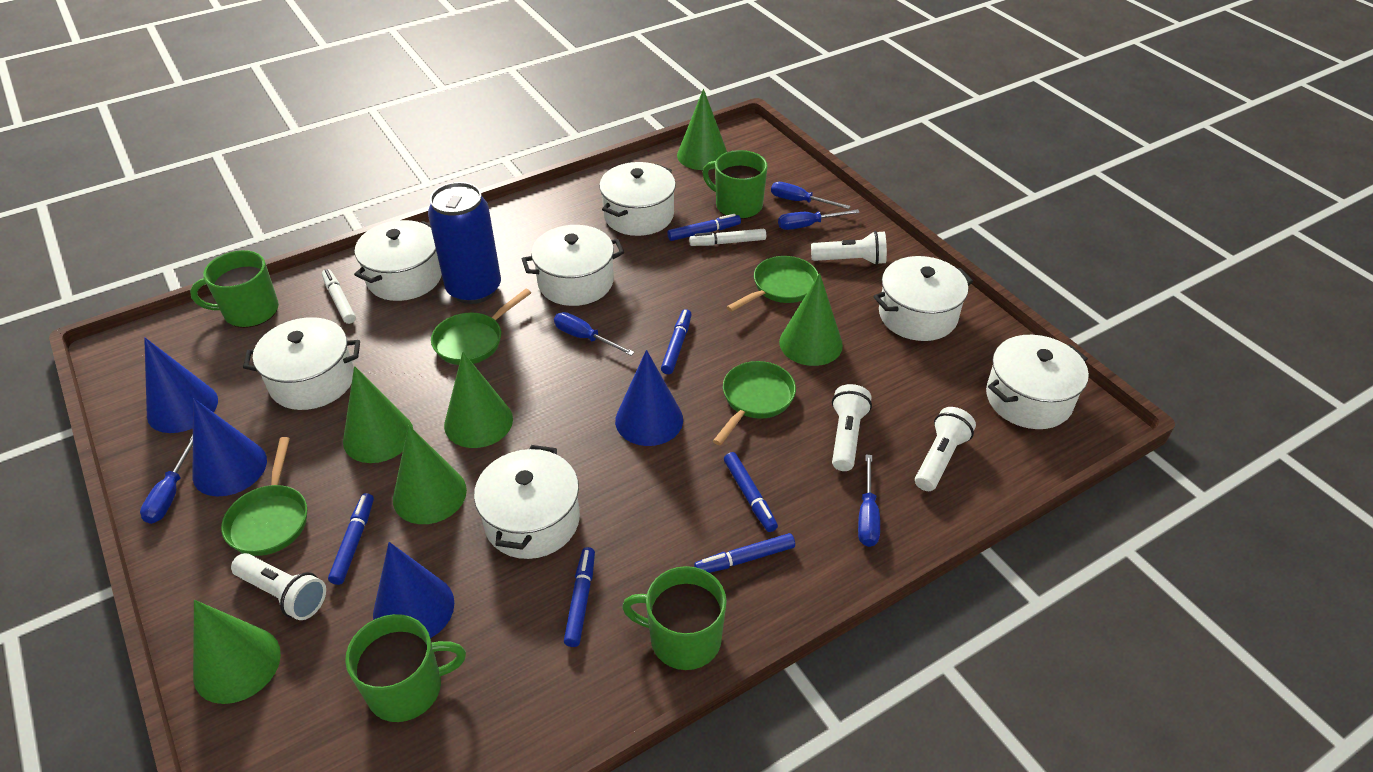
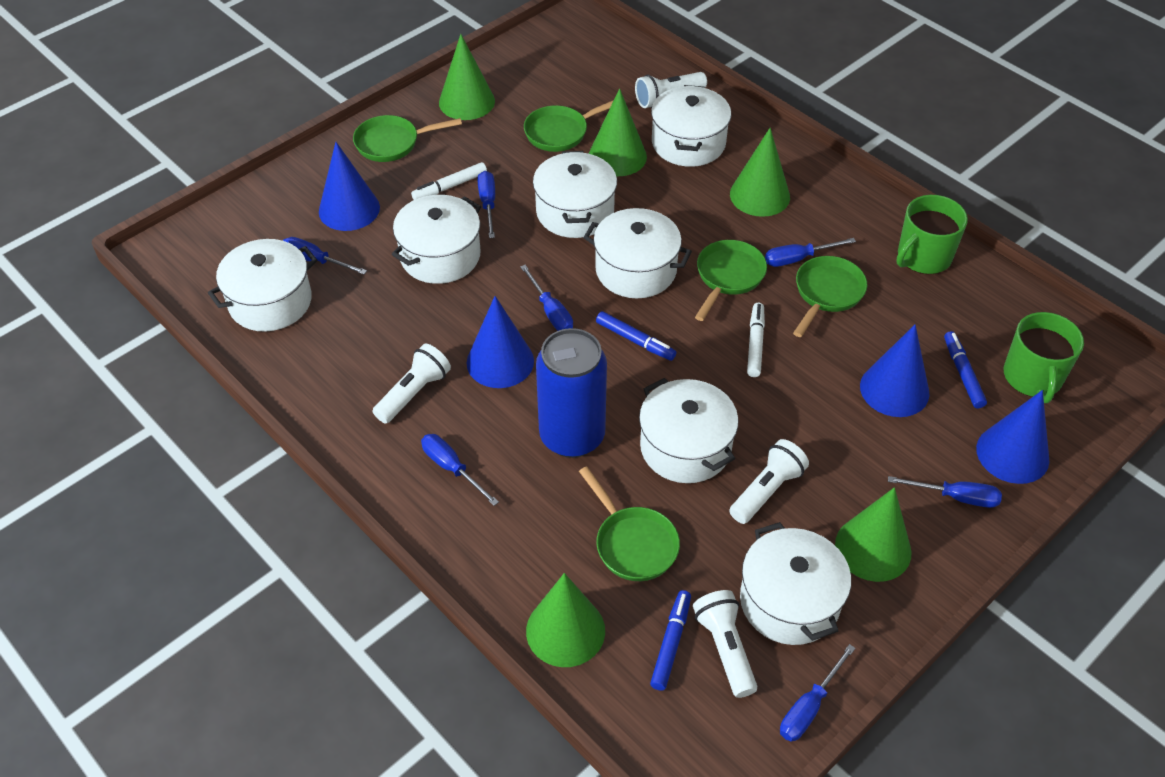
blue marker: 6 -> 3
blue screwdriver: 5 -> 7
green cone: 6 -> 5
green mug: 4 -> 2
green pan: 4 -> 5

